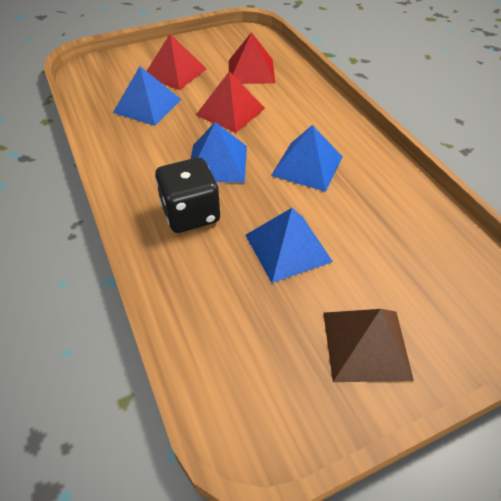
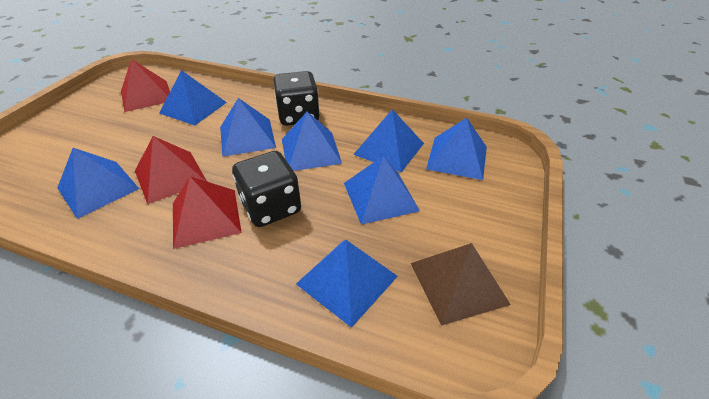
black dice: 1 -> 2
blue pyramid: 4 -> 8

